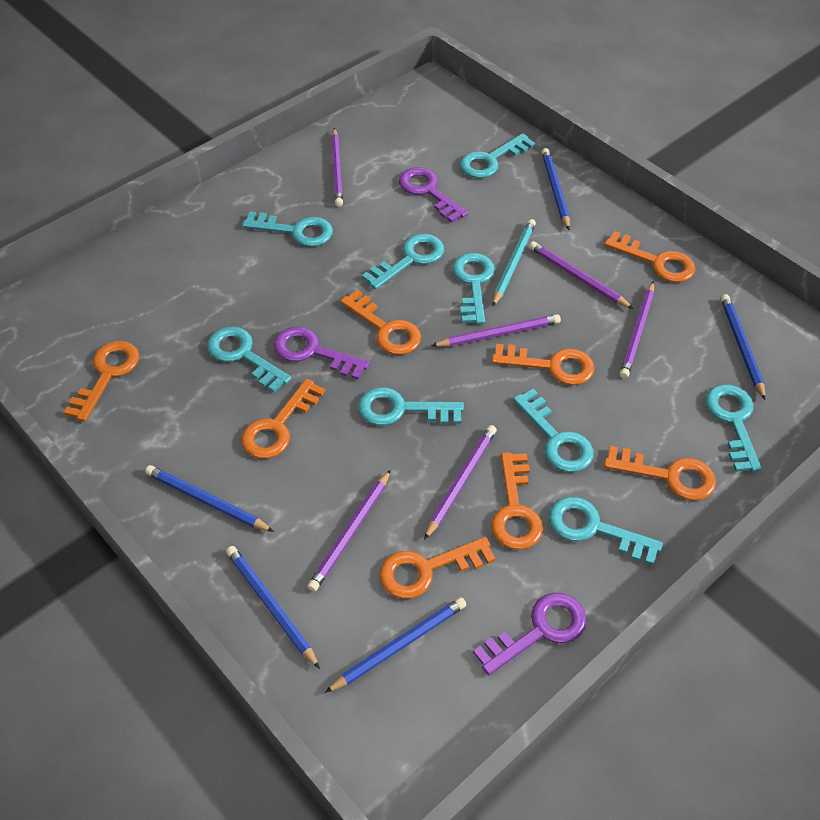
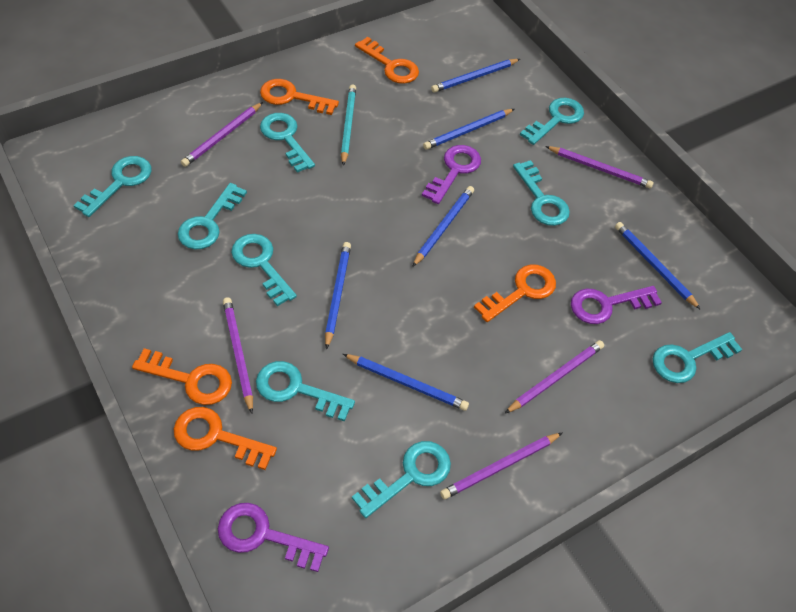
blue pencil: 5 -> 6
orange key: 8 -> 5
purple pencil: 6 -> 5

